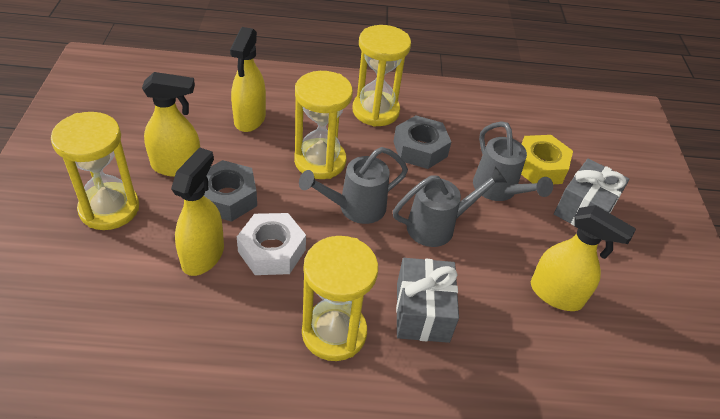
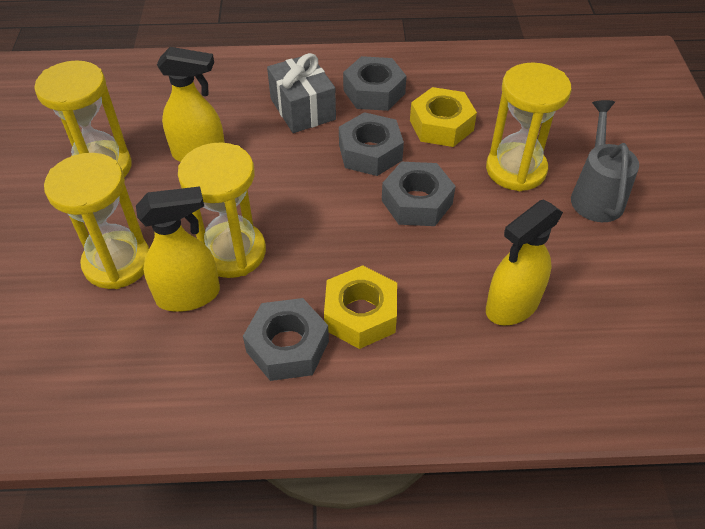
grey gift: 2 -> 1
grey nut: 2 -> 4
grey watering can: 3 -> 1
white nut: 1 -> 0
yellow nut: 1 -> 2
yellow spray bottle: 4 -> 3

